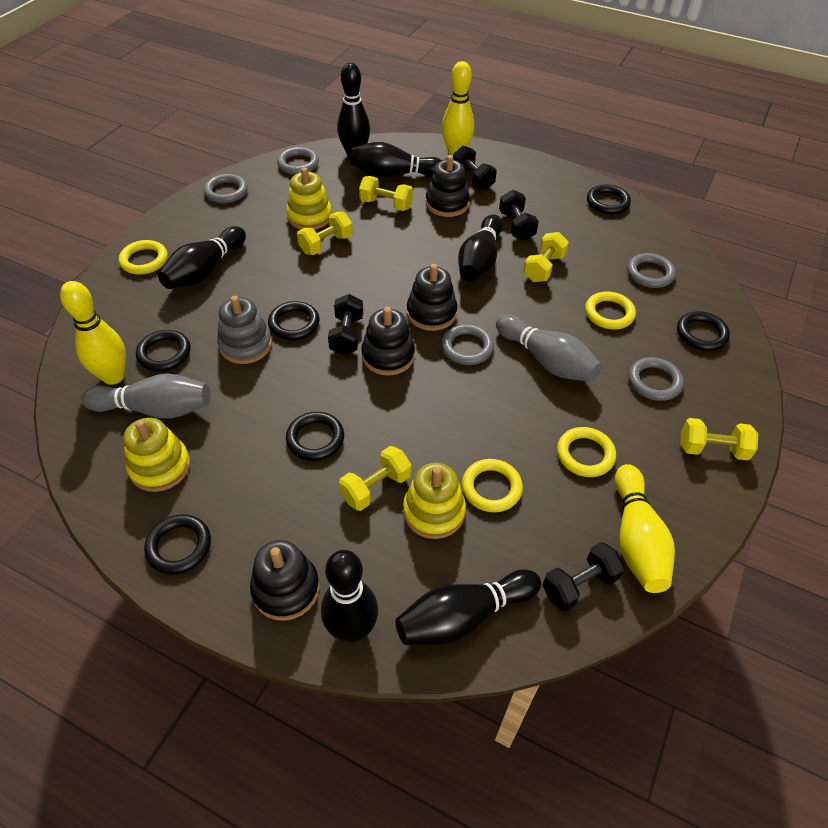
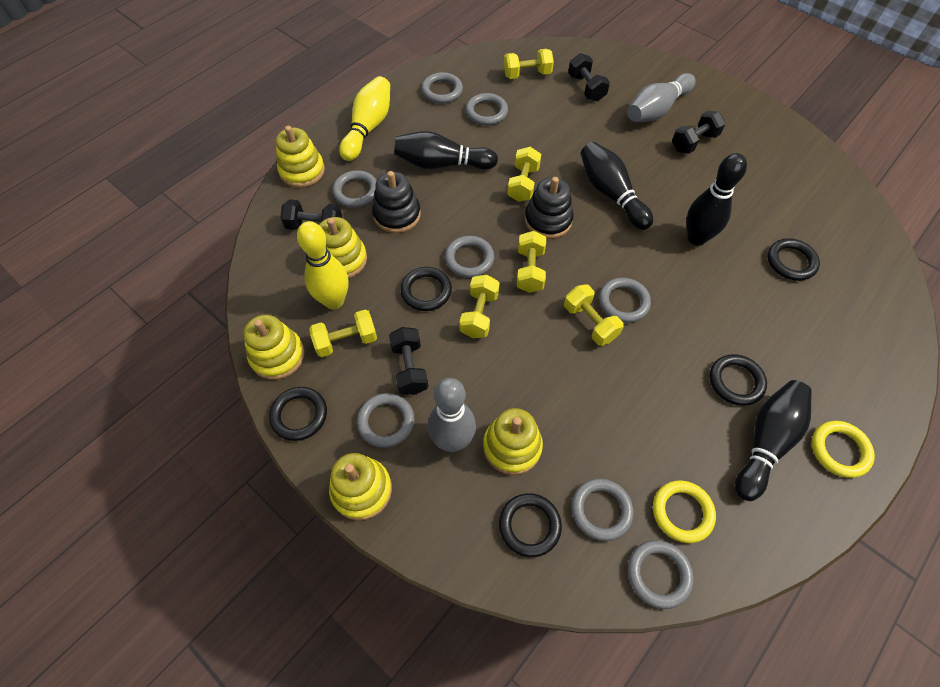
black bowling pin: 6 -> 4
black ring: 6 -> 5
black stacking toy: 4 -> 2
grey ring: 5 -> 8
grey stacking toy: 1 -> 0
yellow bowling pin: 3 -> 2
yellow dumbbell: 5 -> 6
yellow ring: 4 -> 2
yellow stacking toy: 3 -> 5

